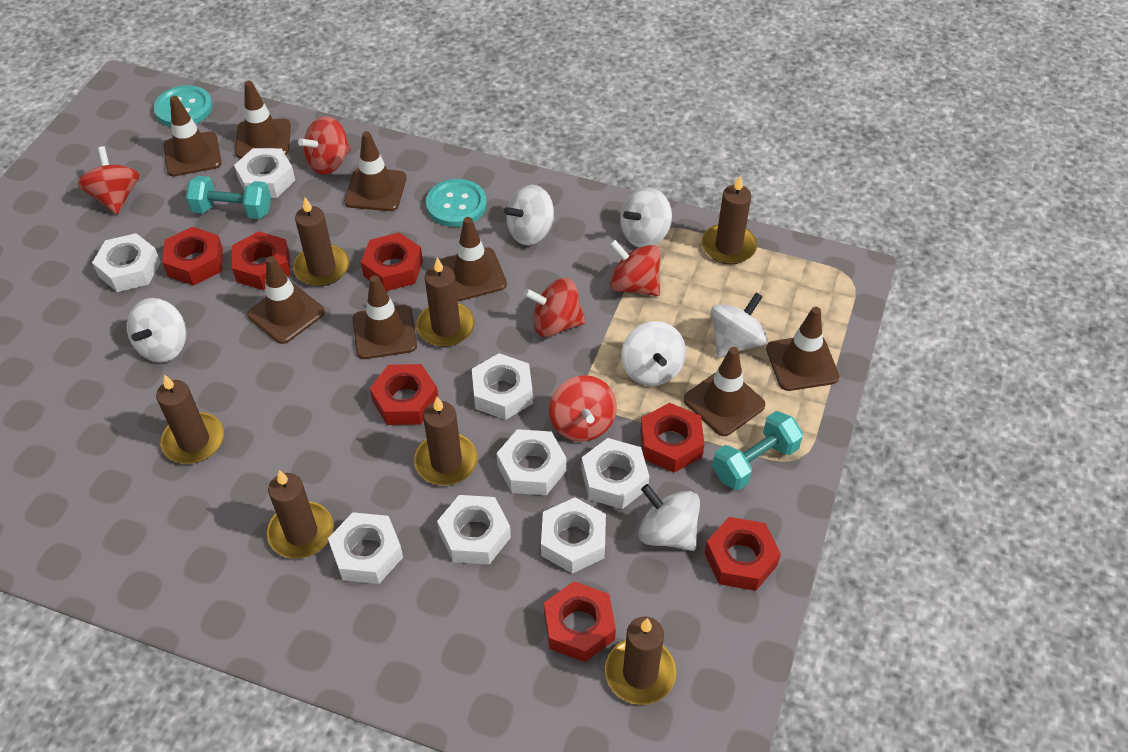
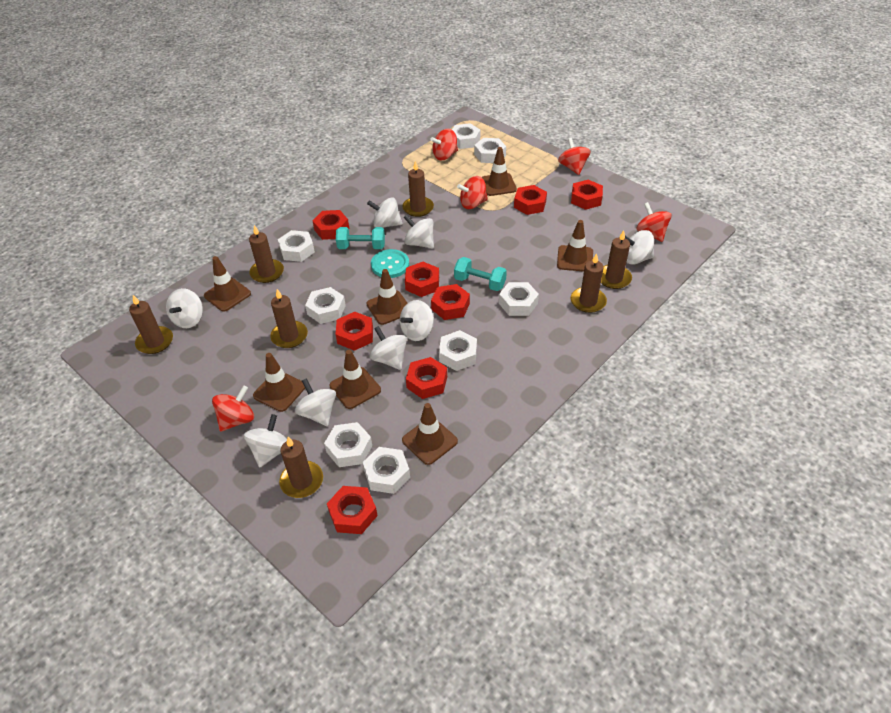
brown traffic cone: 8 -> 7
red nut: 7 -> 8
turquoise button: 2 -> 1
white spinning top: 6 -> 8

